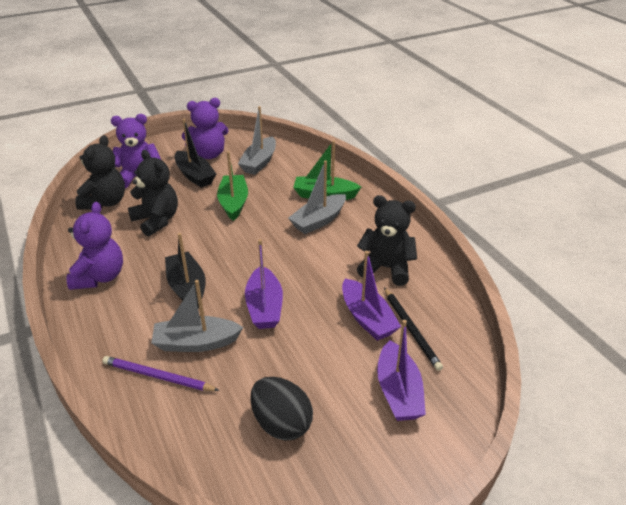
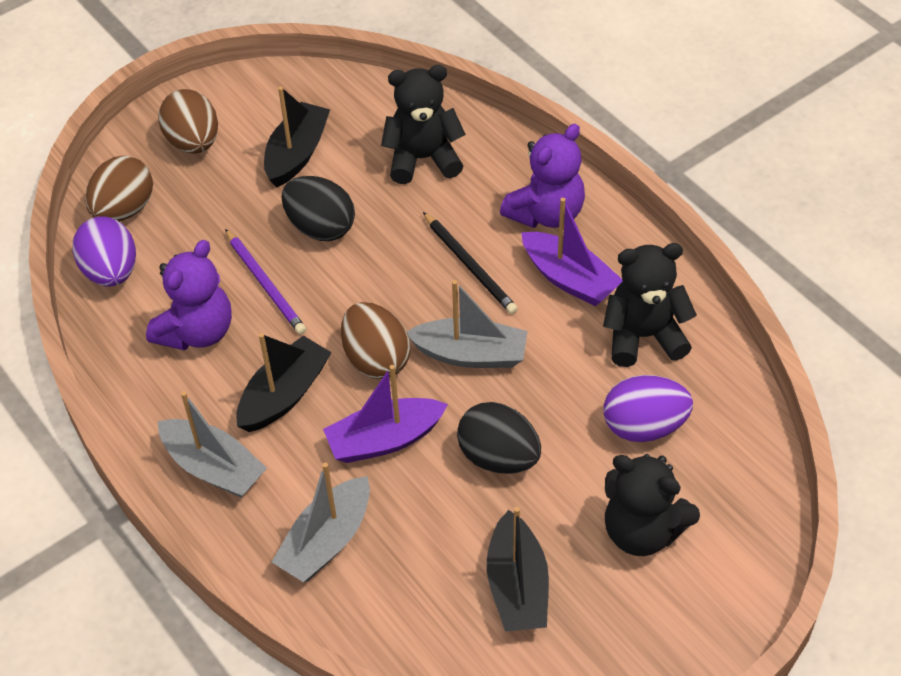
black boat: 2 -> 3
black egg: 1 -> 2
brown egg: 0 -> 3
green boat: 2 -> 0
purple boat: 3 -> 2
purple egg: 0 -> 2
purple teddy bear: 3 -> 2

